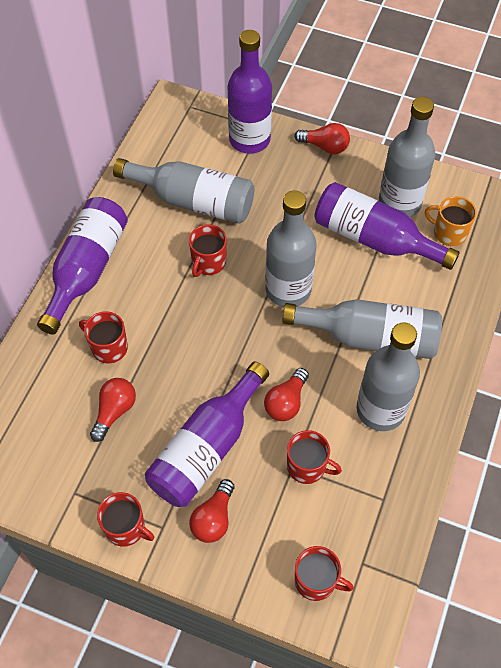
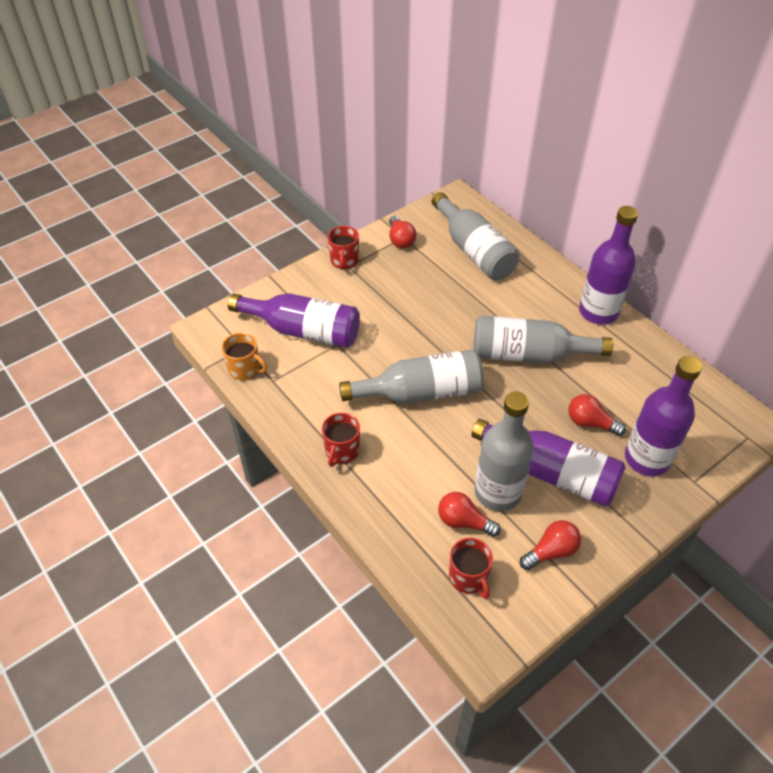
grey bottle: 5 -> 4
red mug: 5 -> 3

